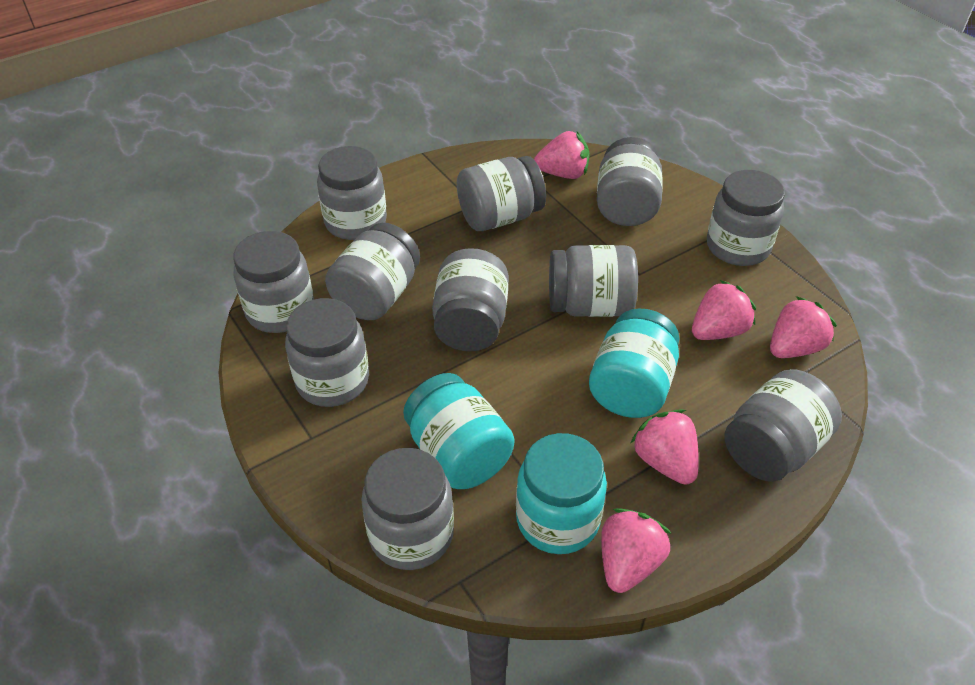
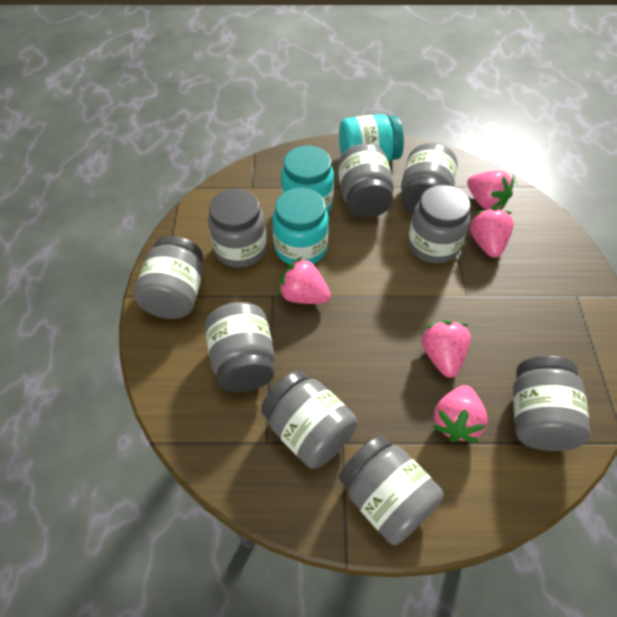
grey jar: 11 -> 9

